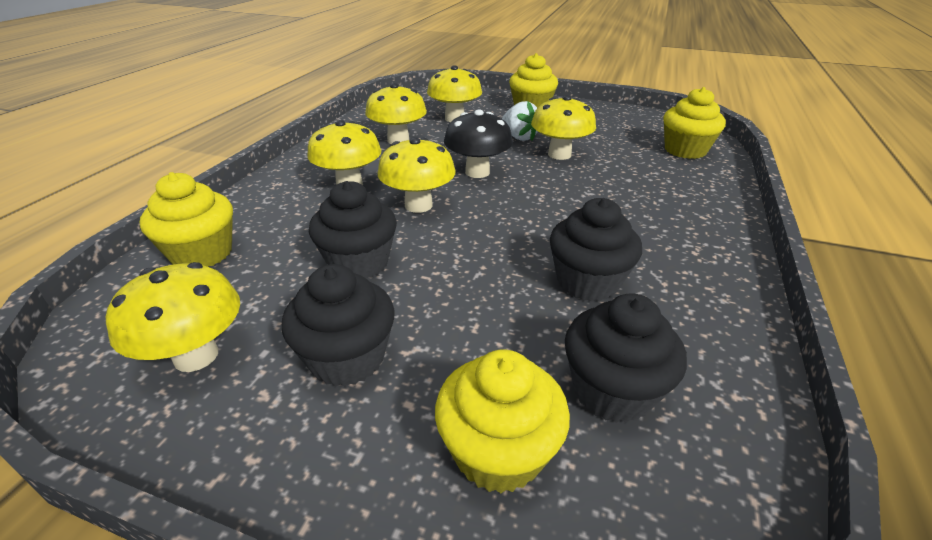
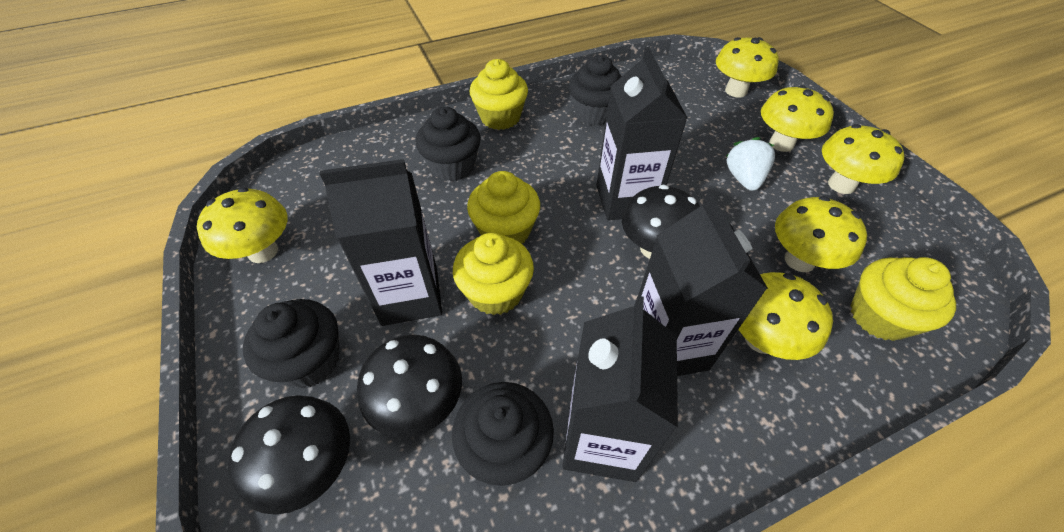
black carton: 0 -> 4
black mushroom: 1 -> 3

